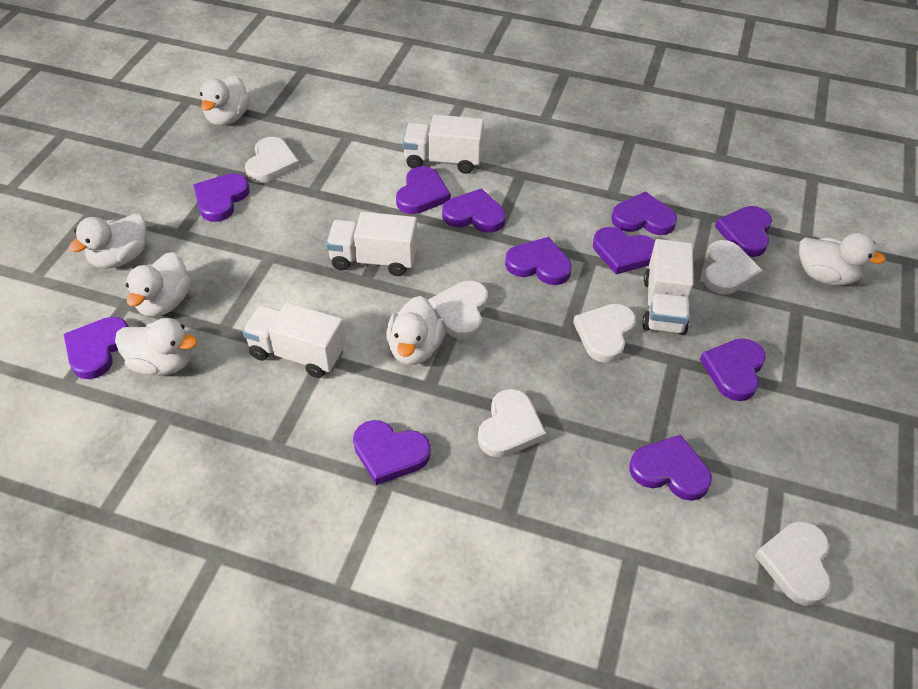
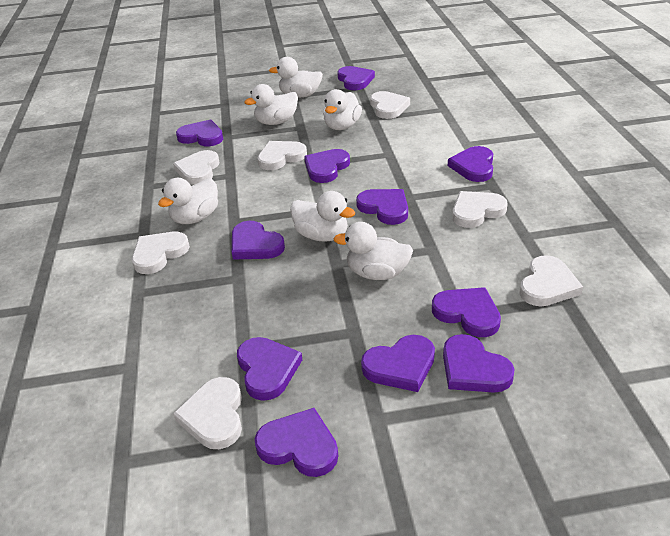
white heart: 6 -> 7
white truck: 4 -> 0

